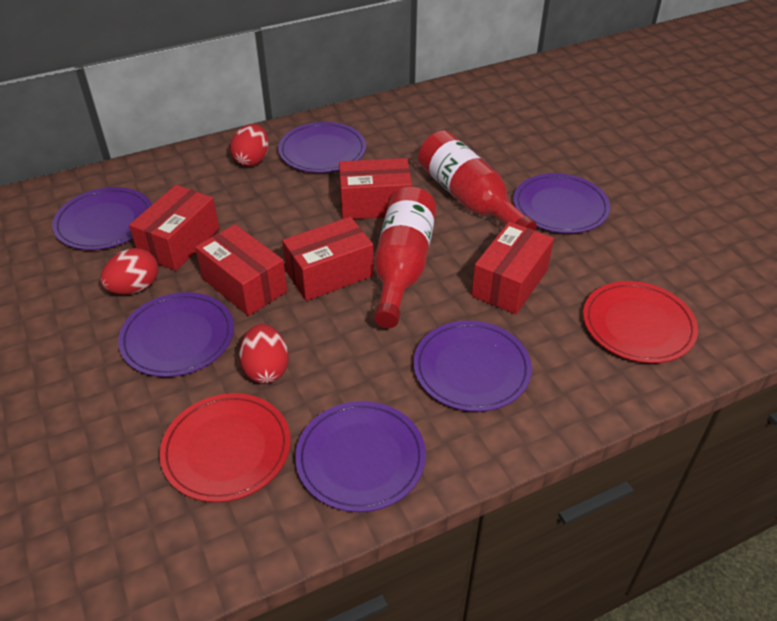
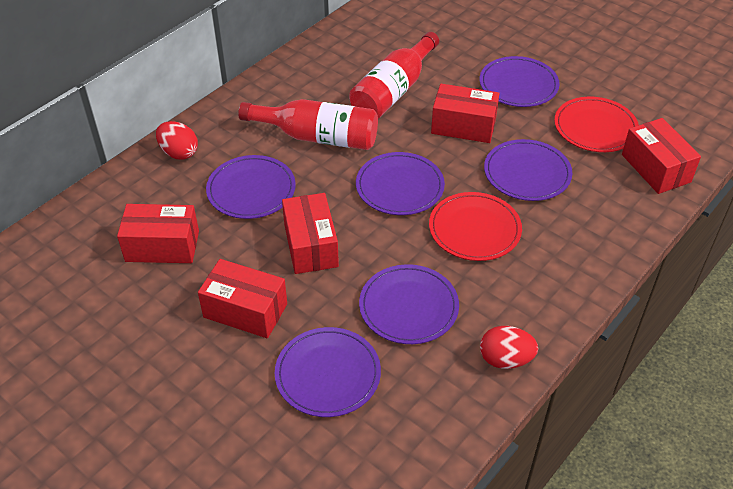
red egg: 3 -> 2

